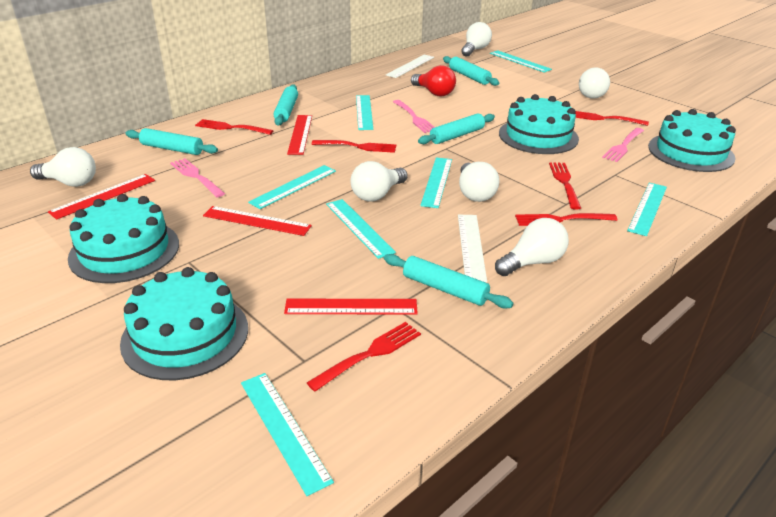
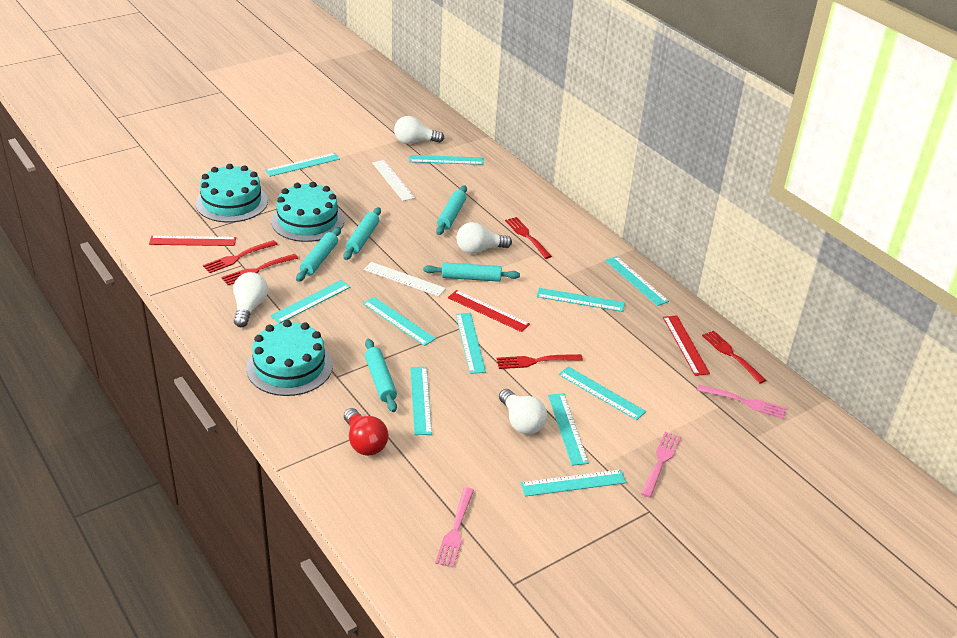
red fork: 6 -> 5
red ruler: 4 -> 3
turquoise cake: 4 -> 3
turquoise ruler: 7 -> 11
white light bulb: 6 -> 4

